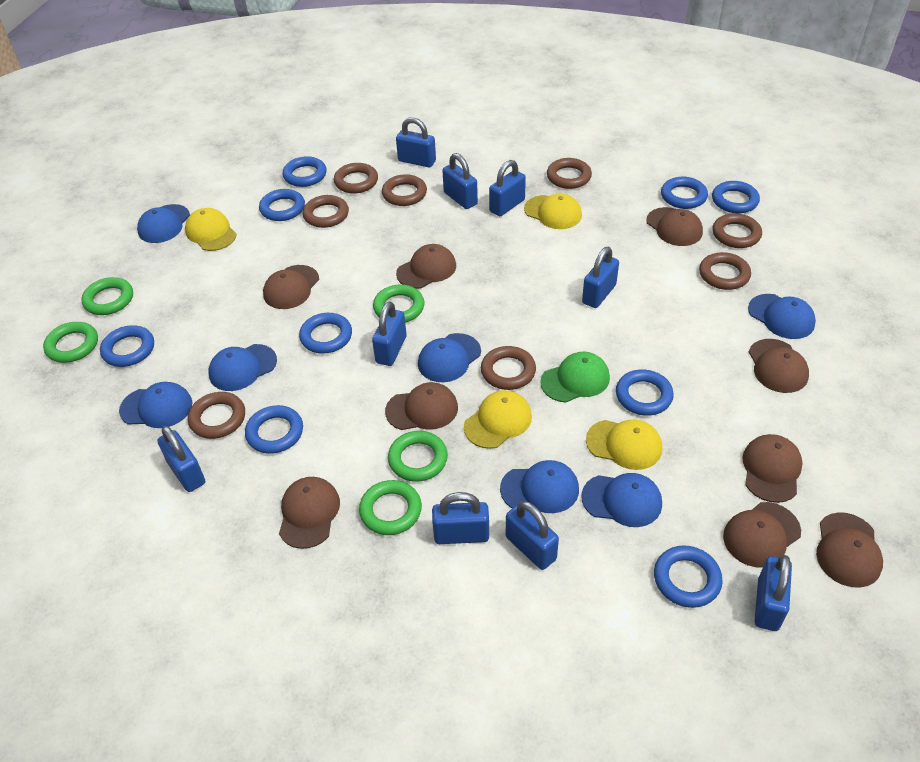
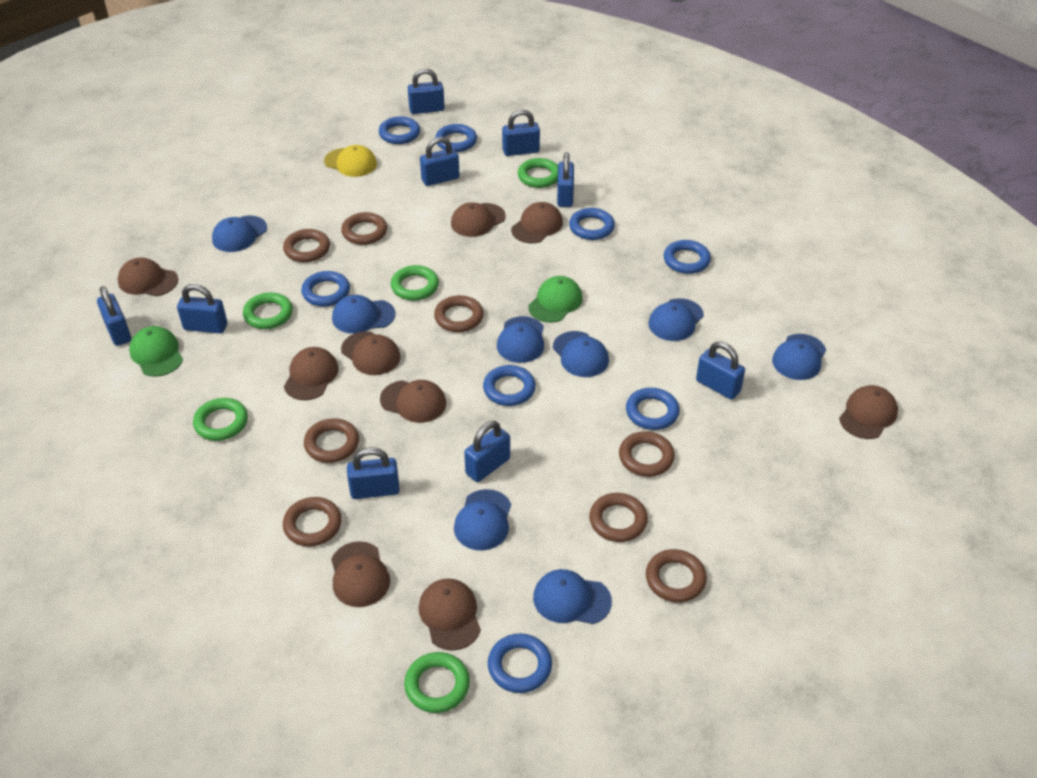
blue cap: 7 -> 8
blue ring: 9 -> 8
green cap: 1 -> 2
yellow cap: 4 -> 1

